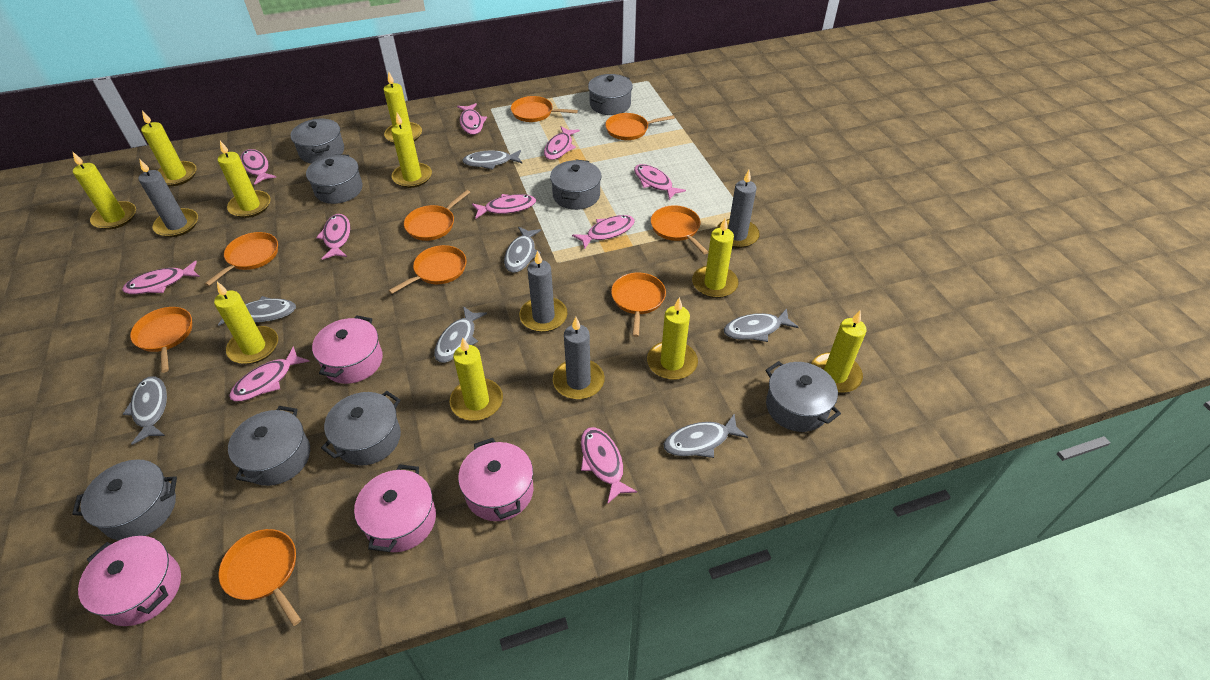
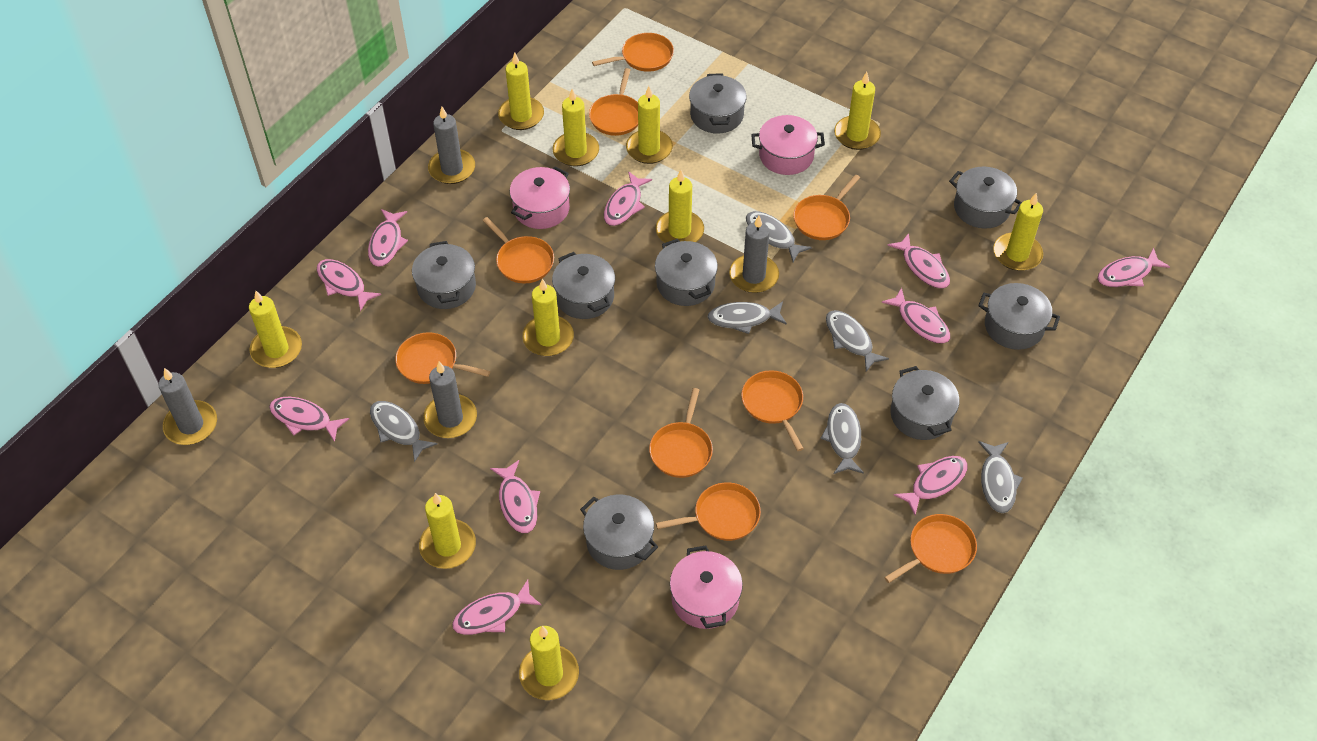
grey fish: 7 -> 6
pink pot: 4 -> 3

